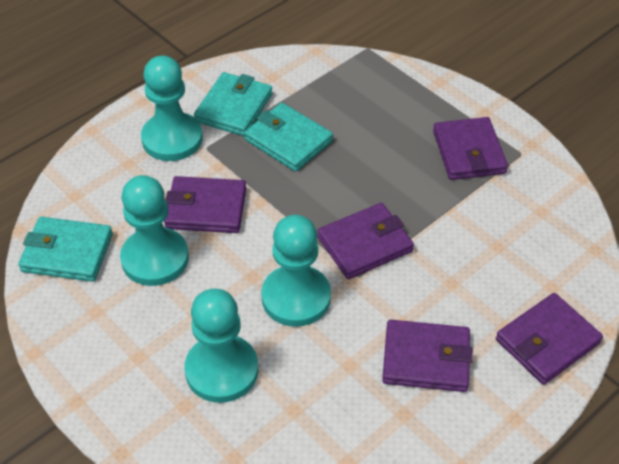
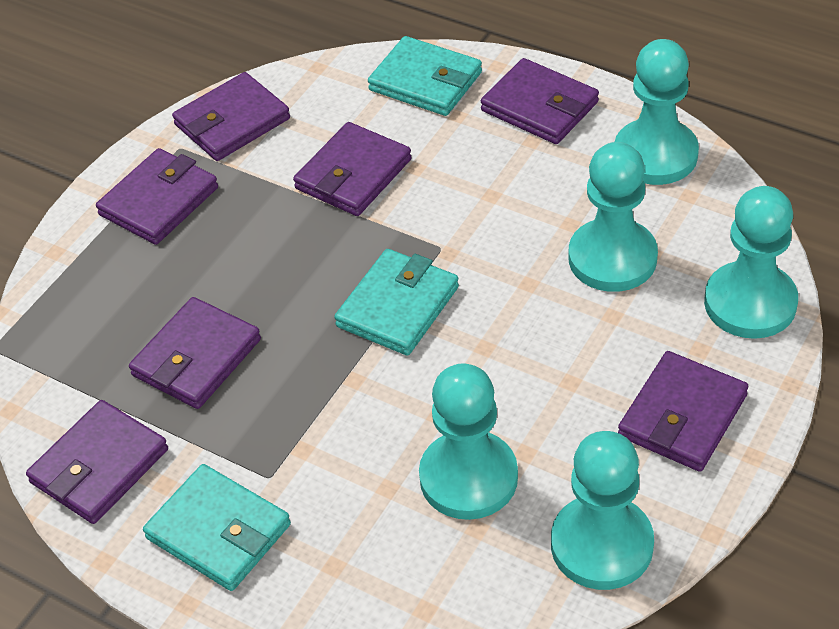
purple wallet: 5 -> 7
turquoise pawn: 4 -> 5

